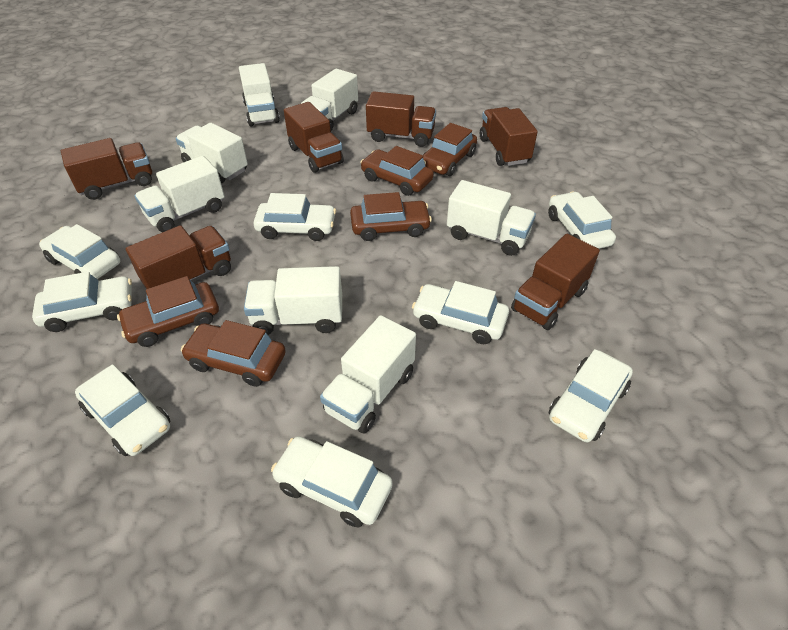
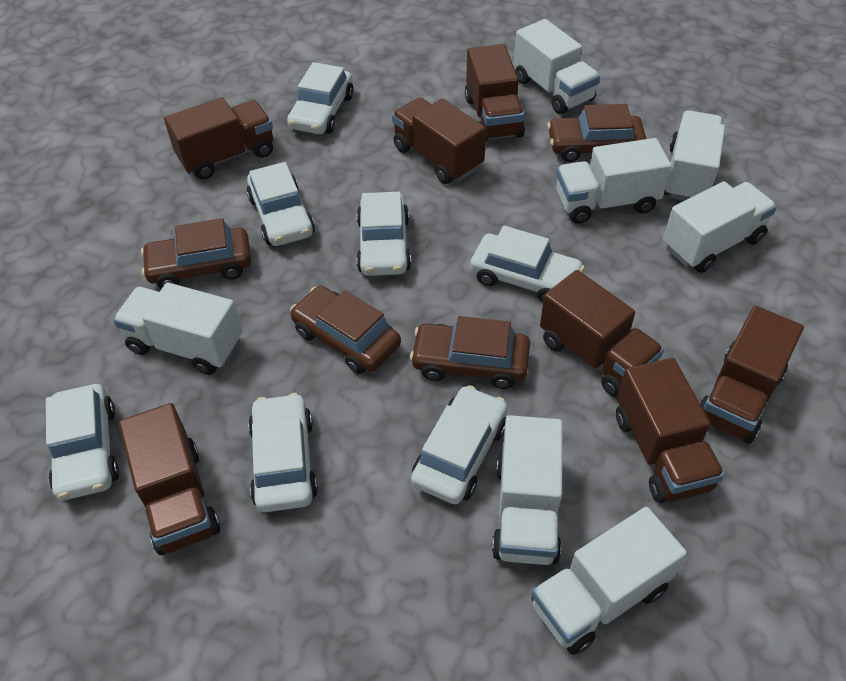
brown car: 5 -> 4
brown truck: 6 -> 7
white car: 8 -> 7

